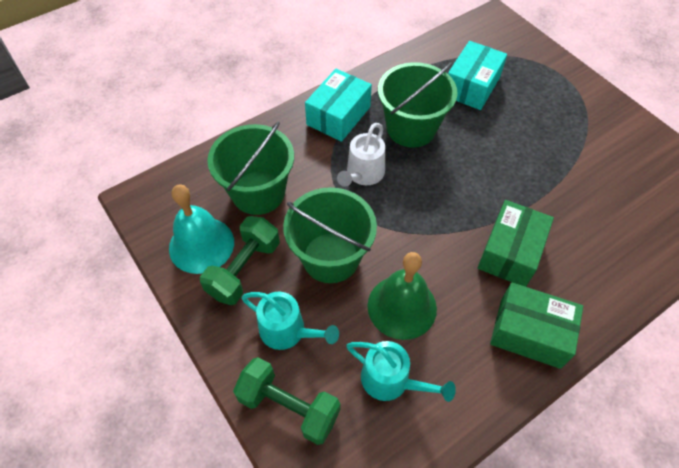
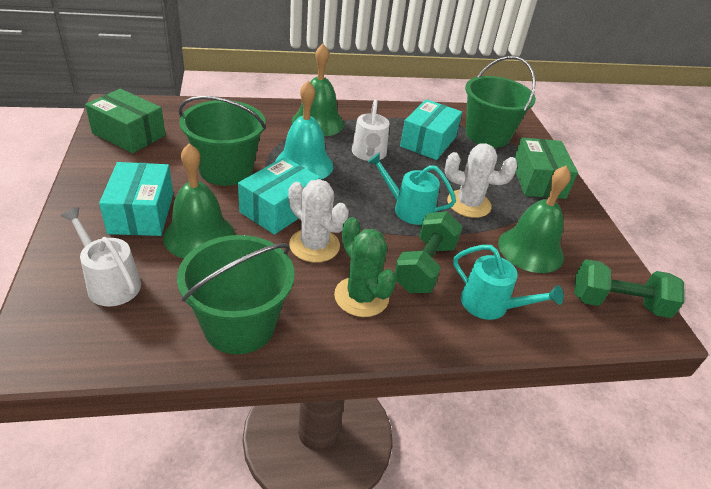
green bell: 1 -> 3
green cactus: 0 -> 1
turquoise box: 2 -> 3
white cactus: 0 -> 2
white watering can: 1 -> 2

